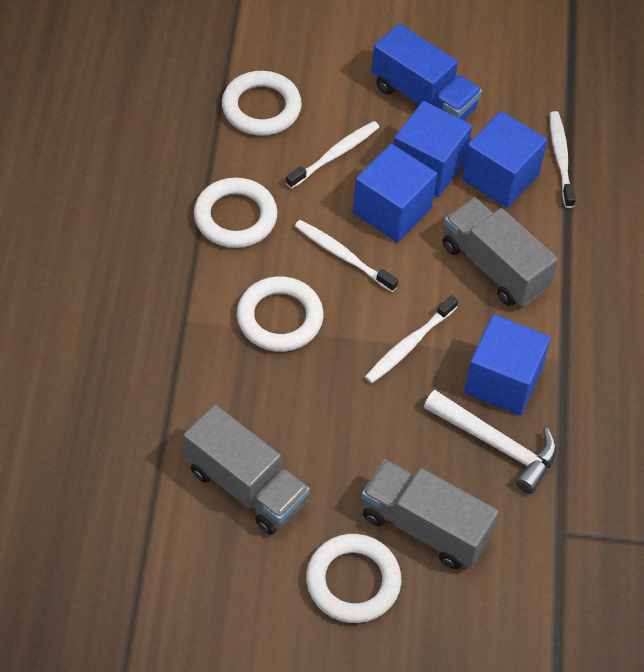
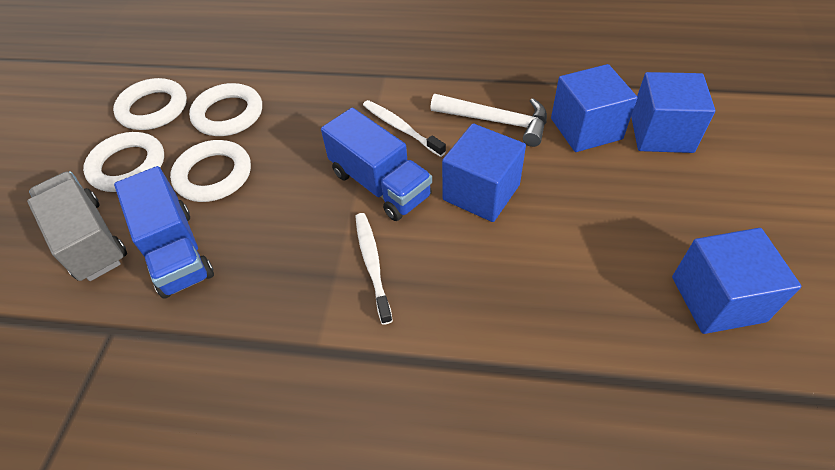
blue truck: 1 -> 2
grey truck: 3 -> 1
white toothbrush: 4 -> 2

